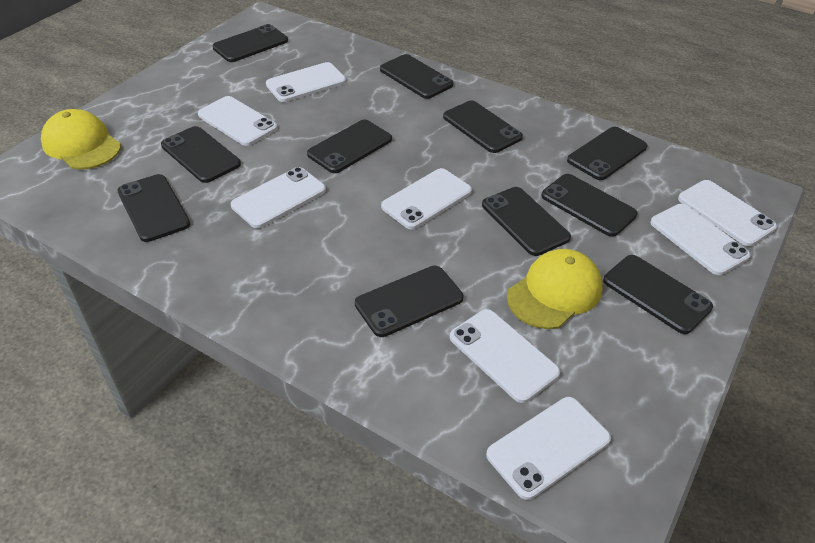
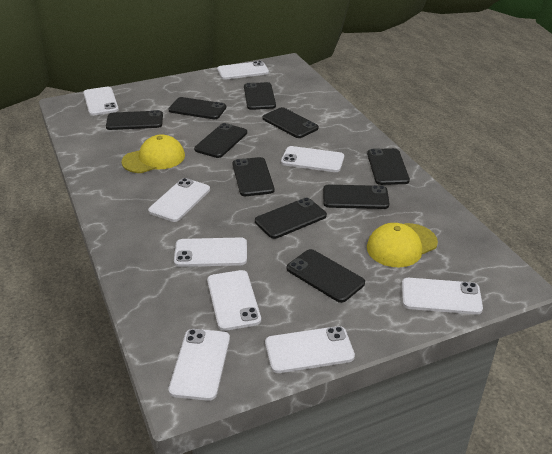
black phone: 11 -> 10
white phone: 8 -> 9

